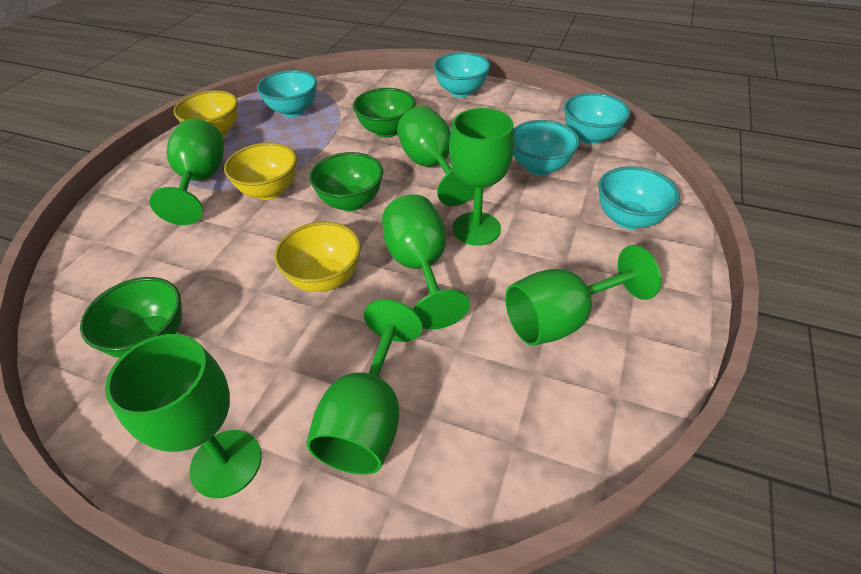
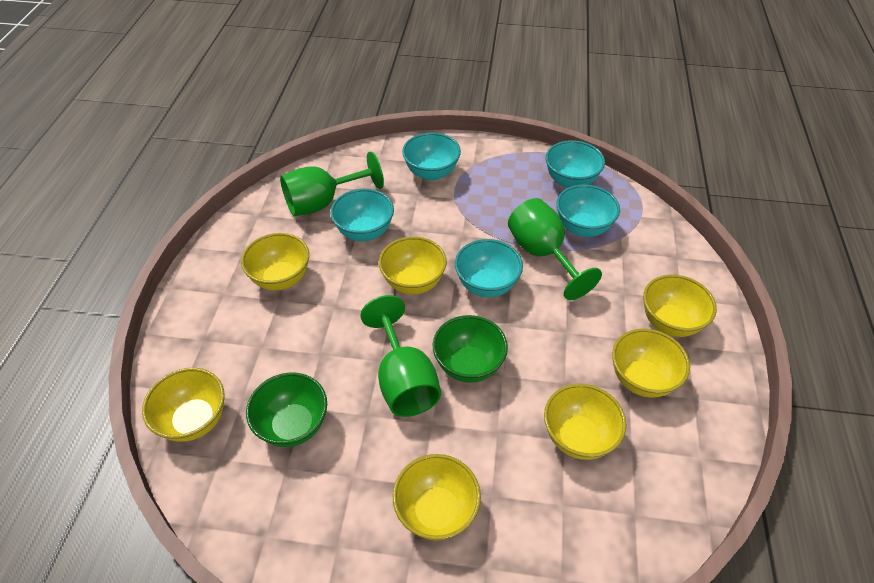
green bowl: 3 -> 2
green goblet: 7 -> 3
yellow bowl: 3 -> 7

